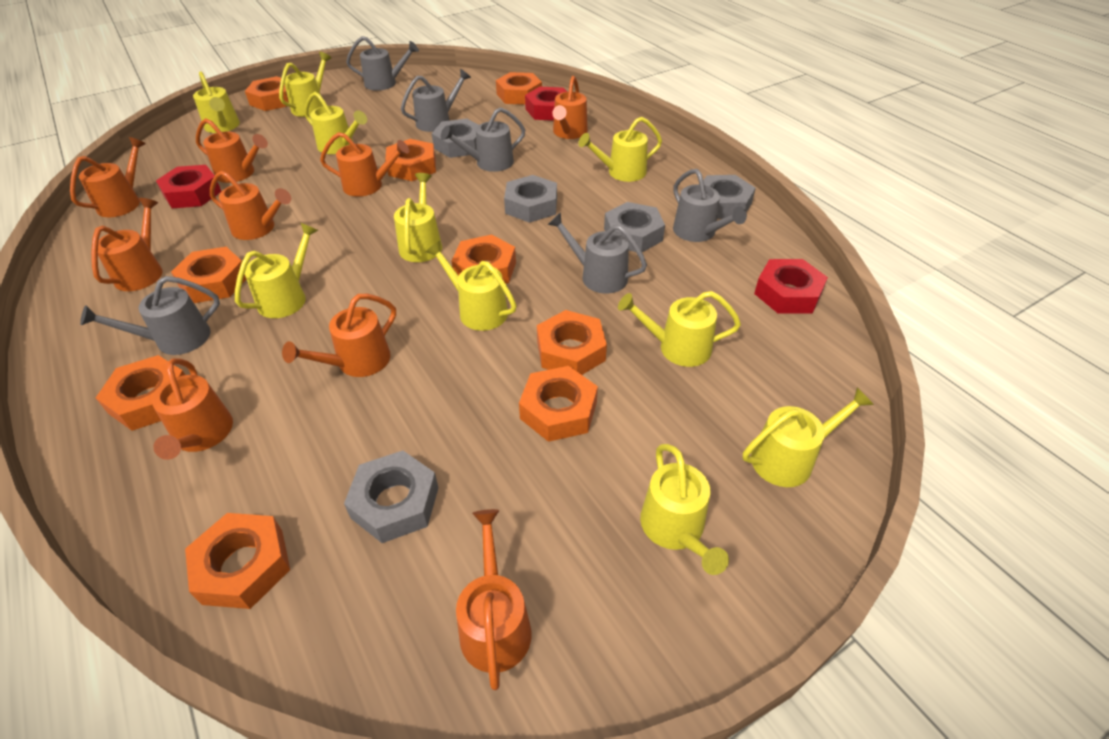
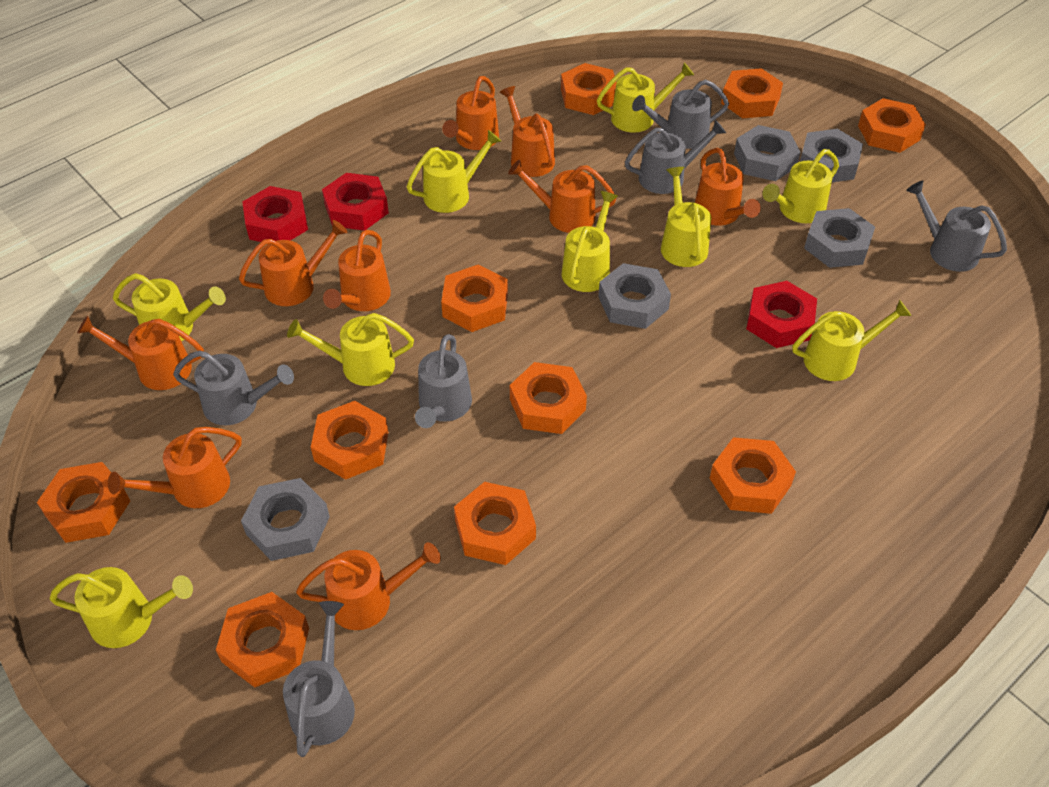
orange nut: 9 -> 10
yellow watering can: 10 -> 9

